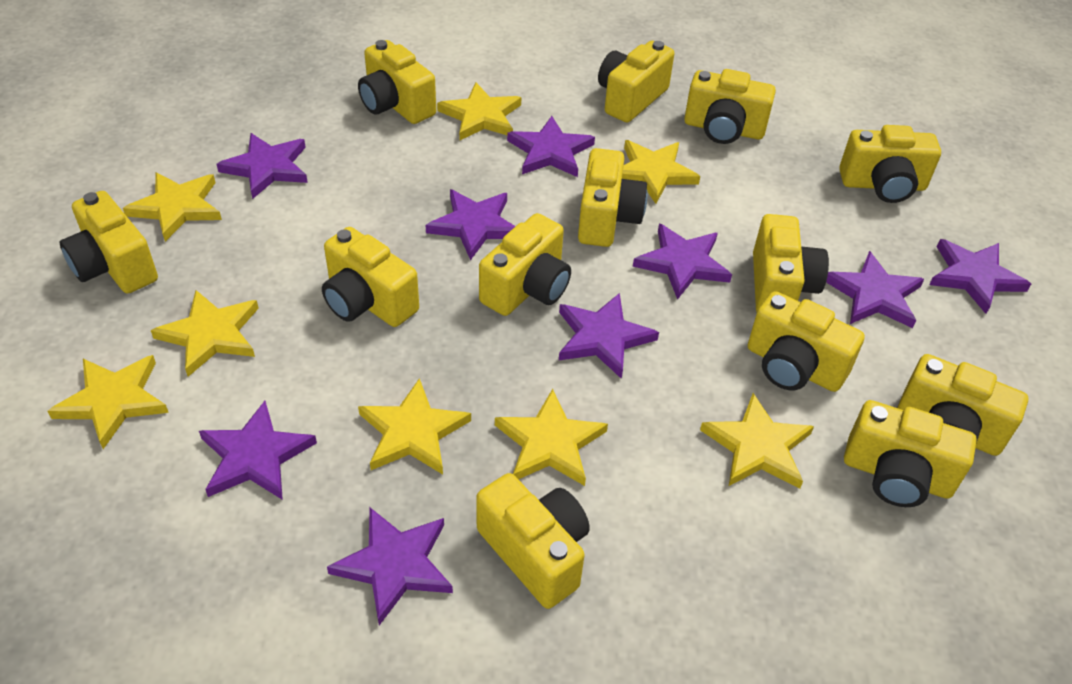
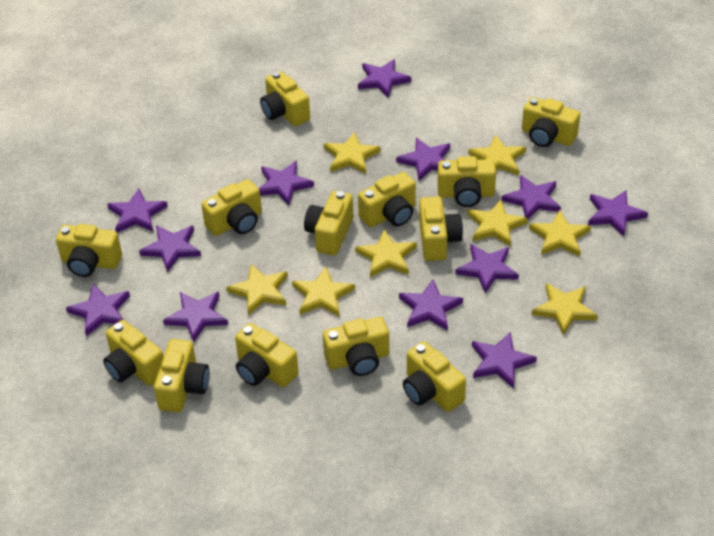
purple star: 9 -> 12

